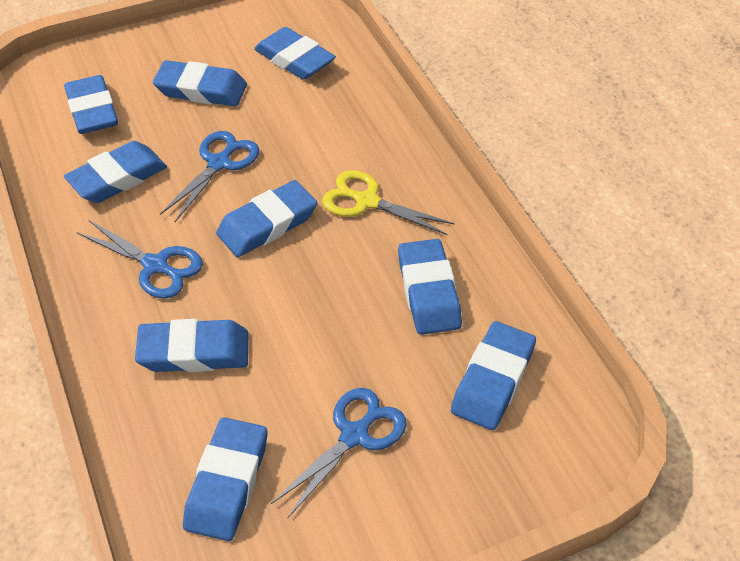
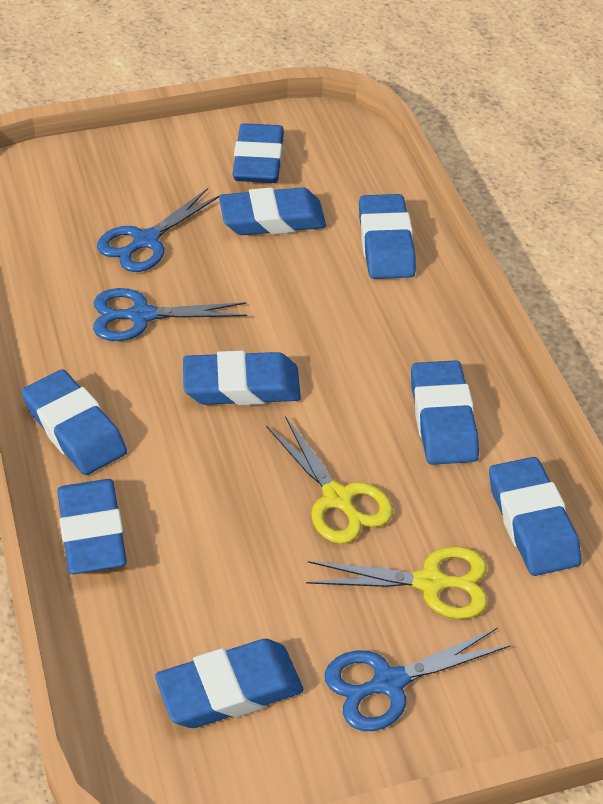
yellow scissors: 1 -> 2

